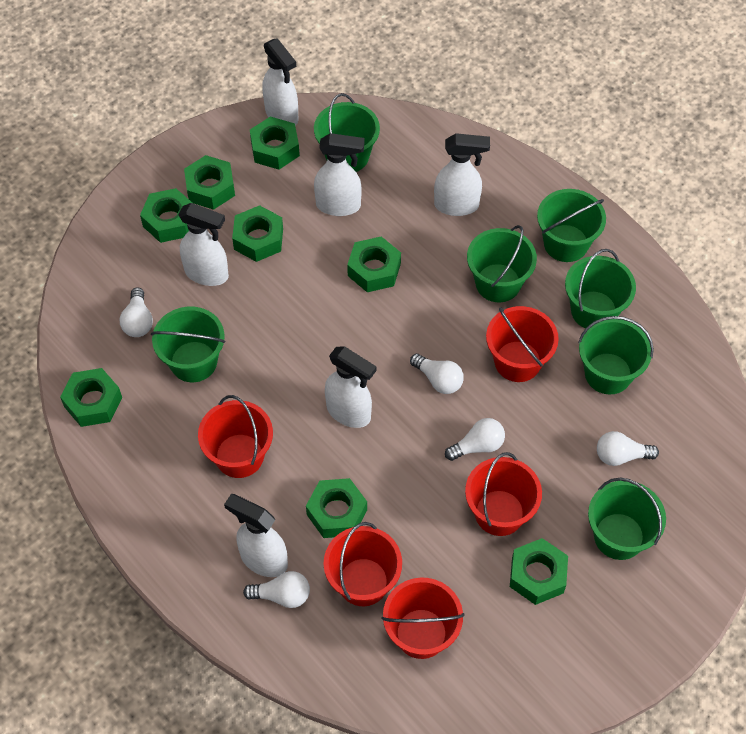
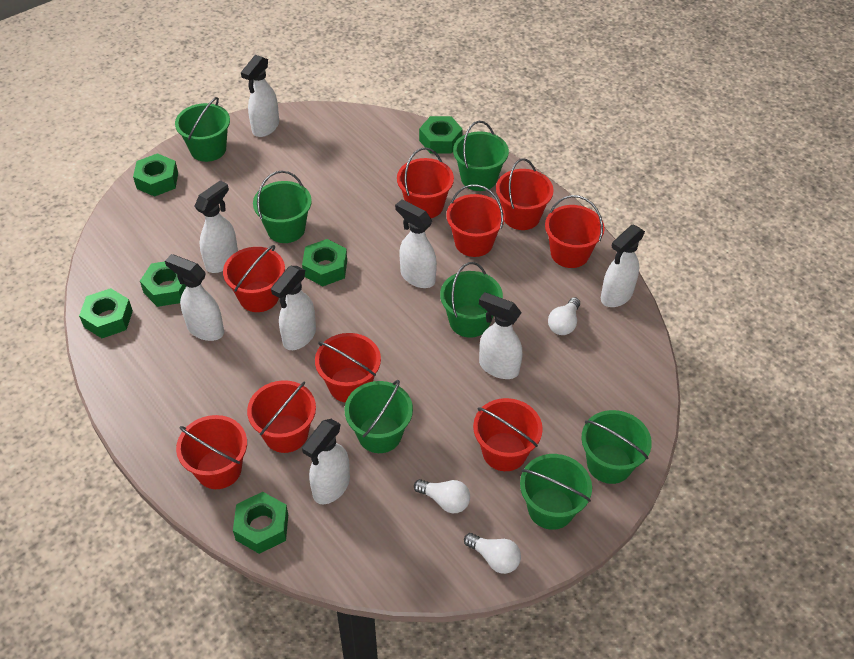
green nut: 8 -> 6
red bucket: 5 -> 9
white light bulb: 5 -> 3
white spray bottle: 6 -> 8

